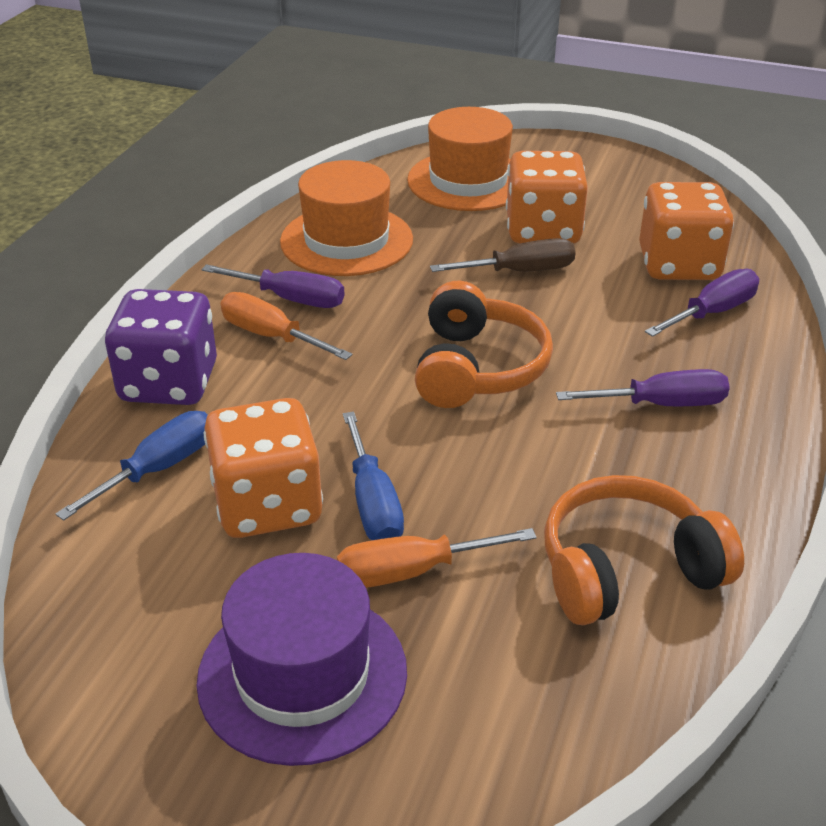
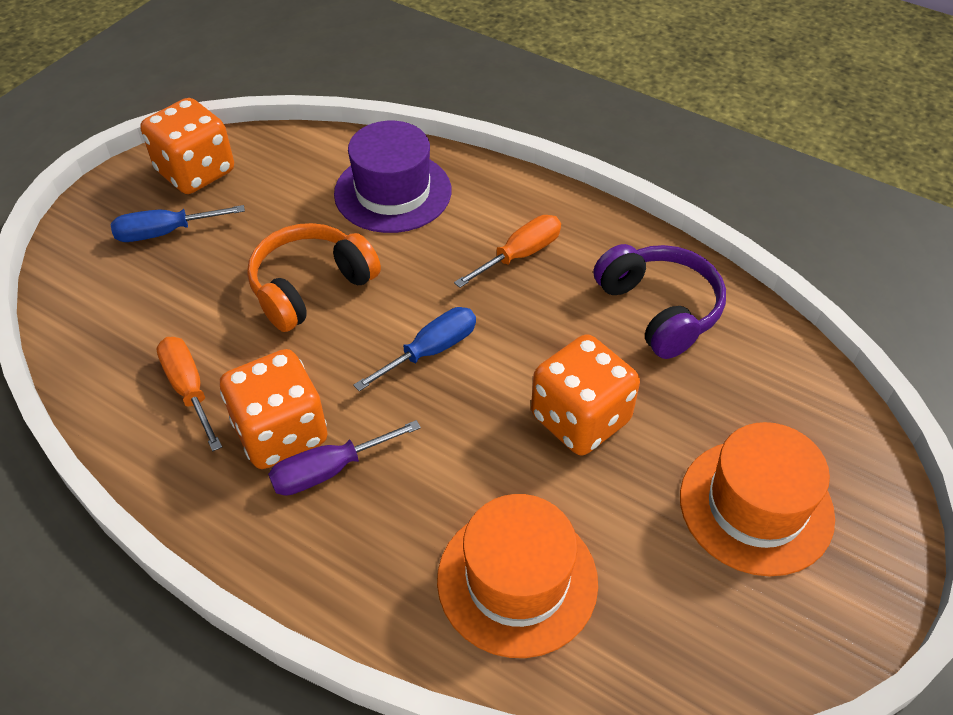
brown screwdriver: 1 -> 0
orange headphones: 2 -> 1
purple dice: 1 -> 0
purple headphones: 0 -> 1
purple screwdriver: 3 -> 1

